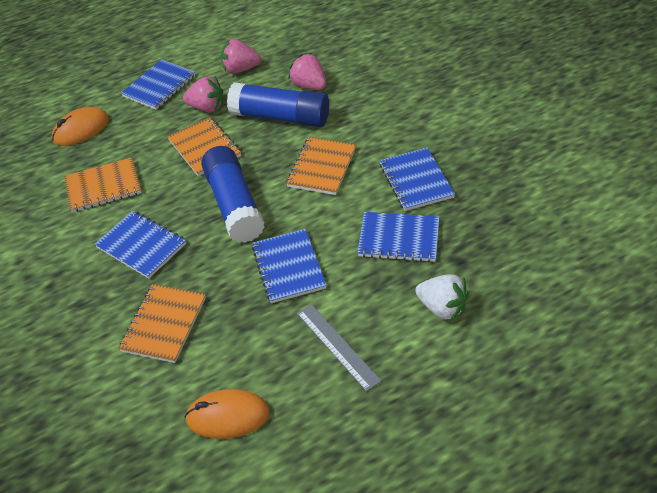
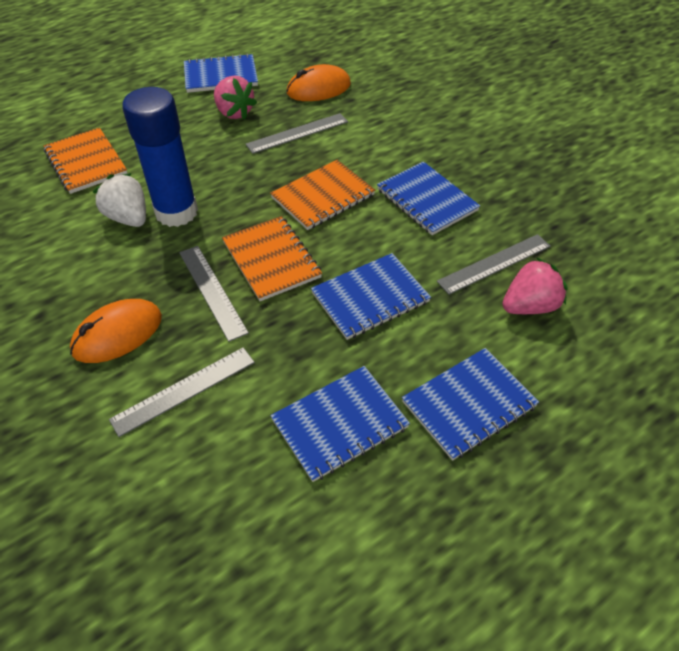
blue glue stick: 2 -> 1
grey ruler: 1 -> 4
orange notebook: 4 -> 3
pink strawberry: 3 -> 2

